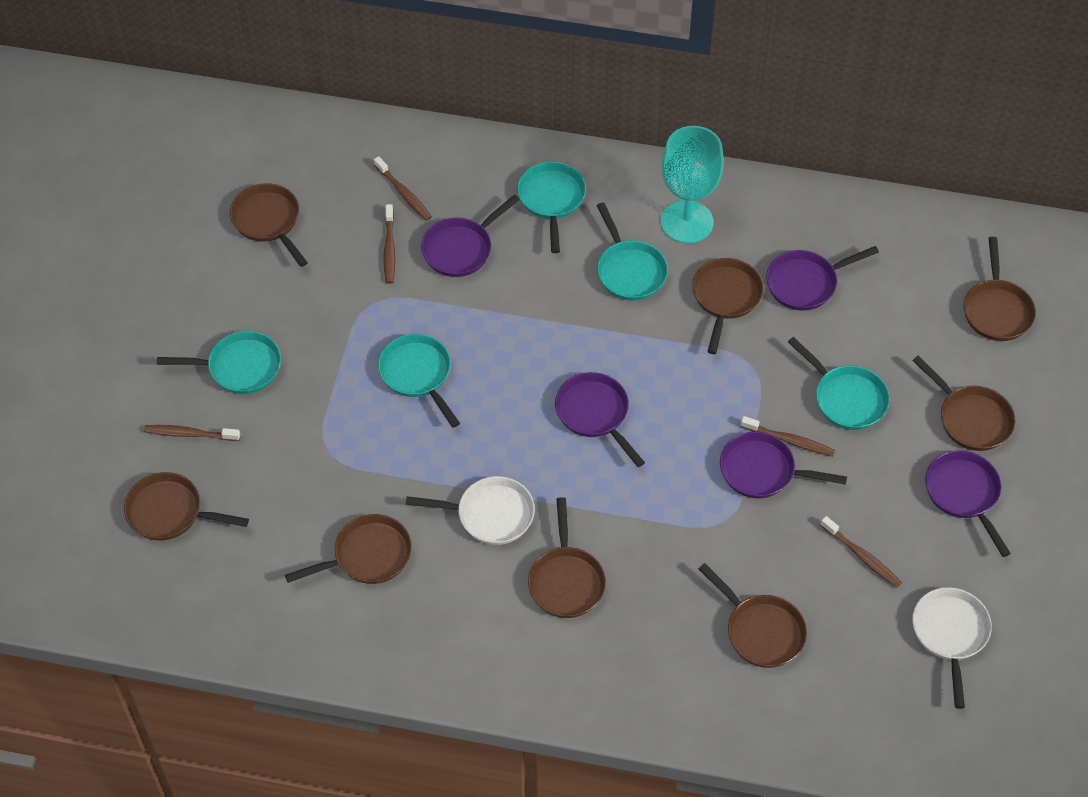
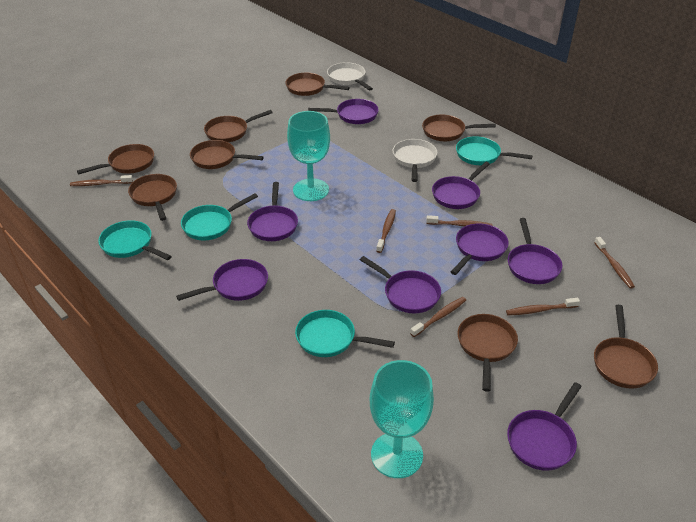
brown toothbrush: 5 -> 6
purple pan: 5 -> 8
turquoise goblet: 1 -> 2
turquoise pan: 5 -> 4

